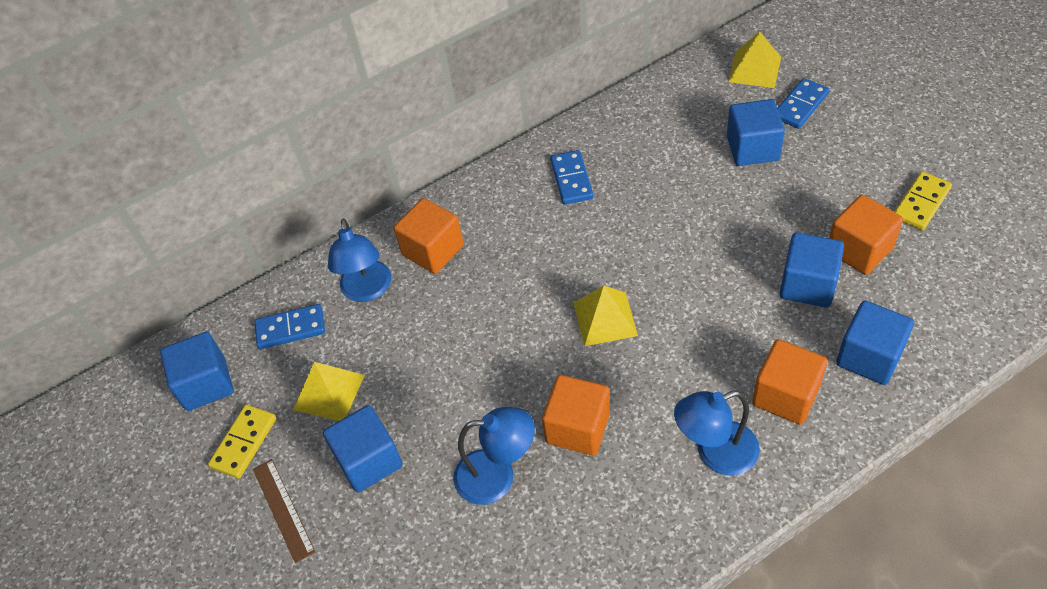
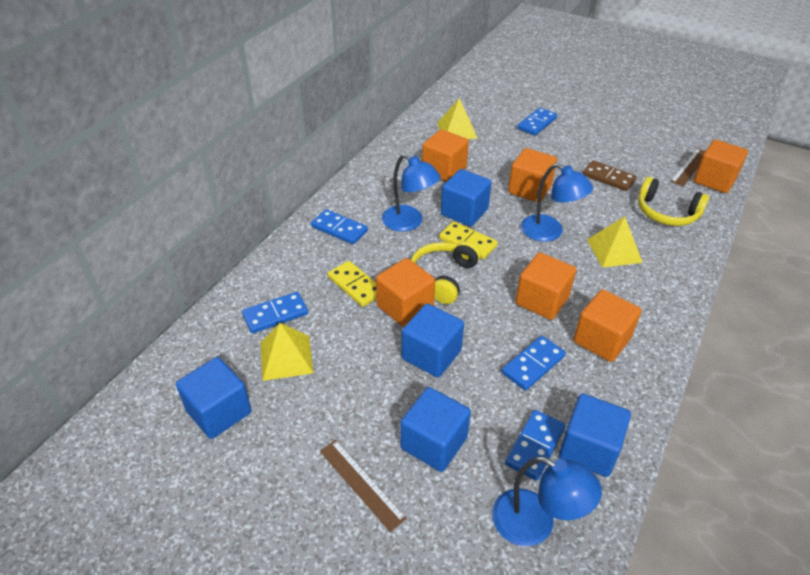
blue domino: 3 -> 5
brown domino: 0 -> 1
brown ruler: 1 -> 2
orange cube: 4 -> 6
yellow headphones: 0 -> 2

